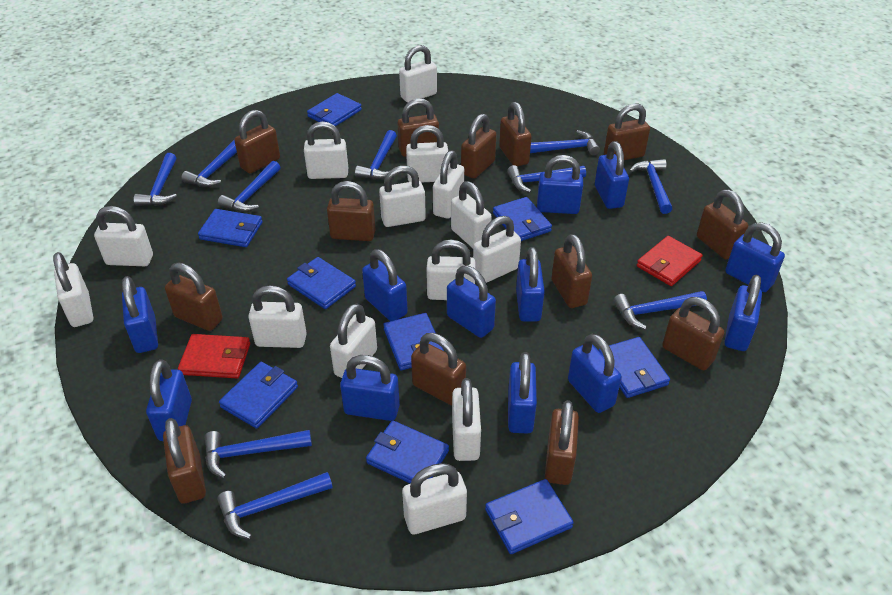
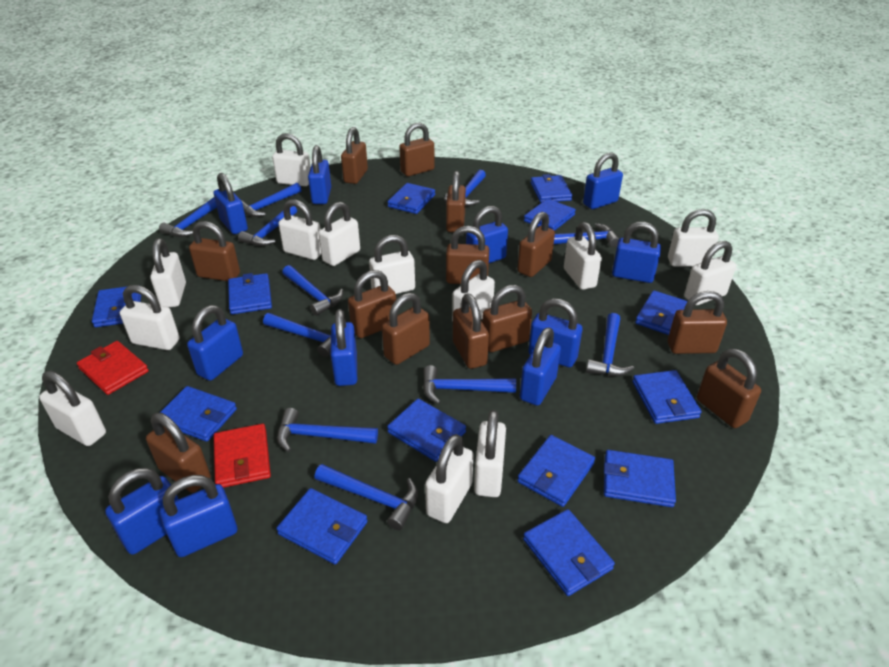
blue hammer: 10 -> 11
blue padlock: 12 -> 11
blue wallet: 9 -> 13
white padlock: 14 -> 13

